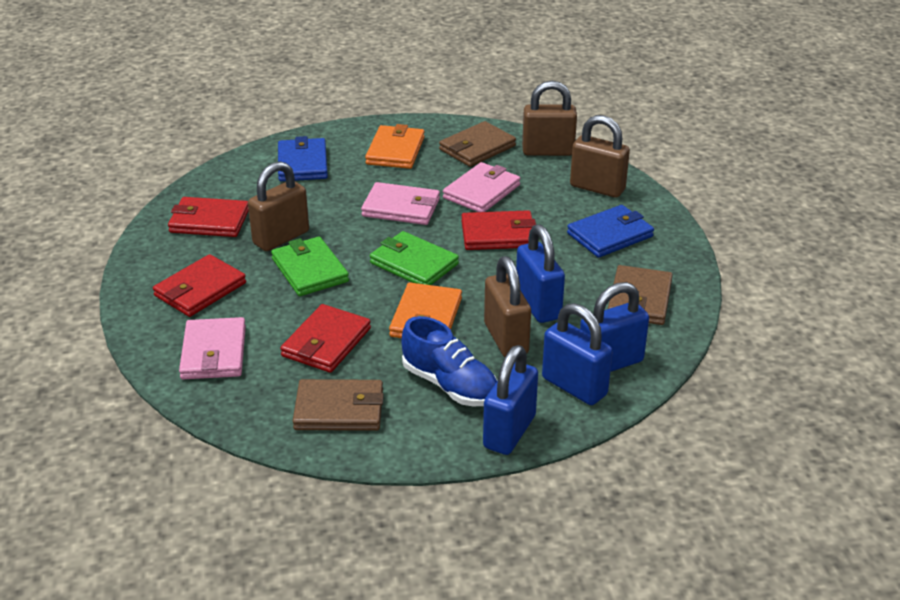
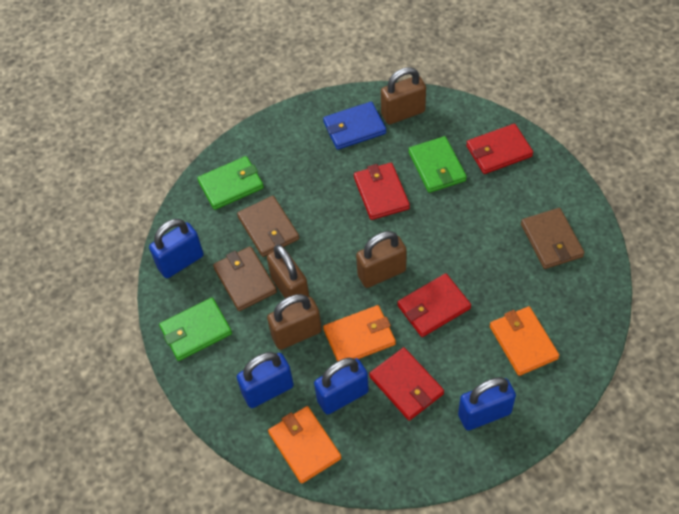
blue shoe: 1 -> 0
blue wallet: 2 -> 1
green wallet: 2 -> 3
orange wallet: 2 -> 3
pink wallet: 3 -> 0

